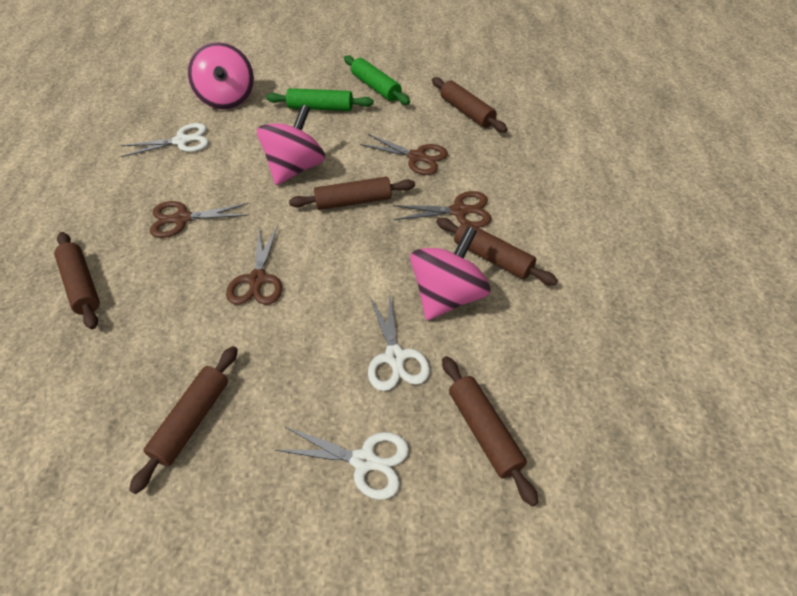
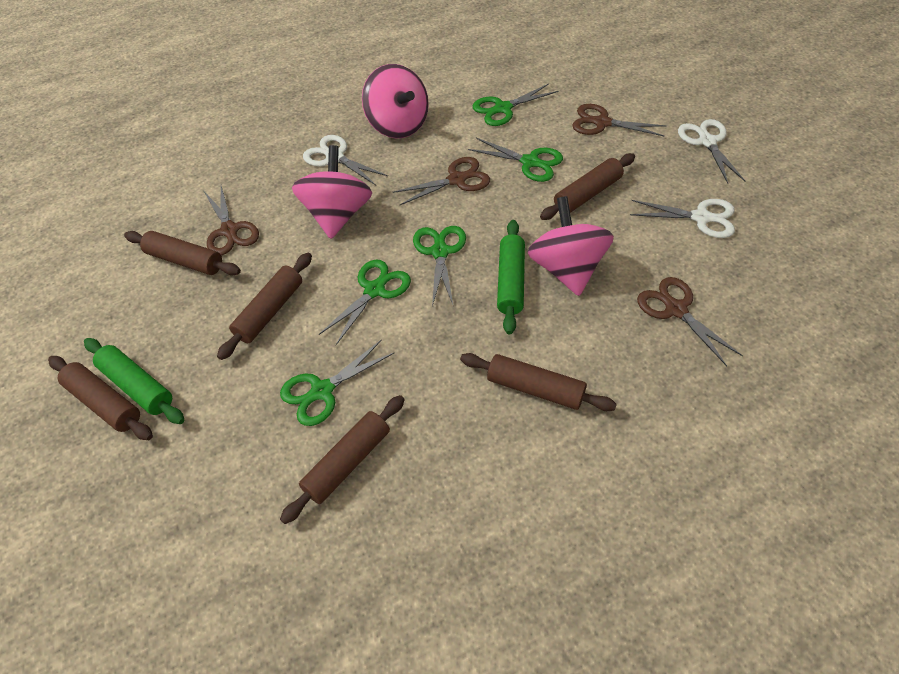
green scissors: 0 -> 5

